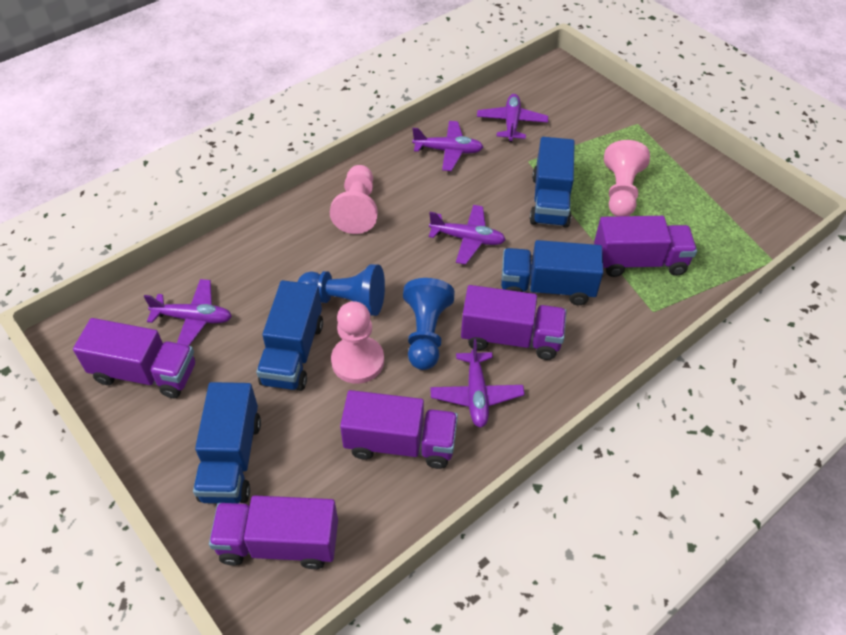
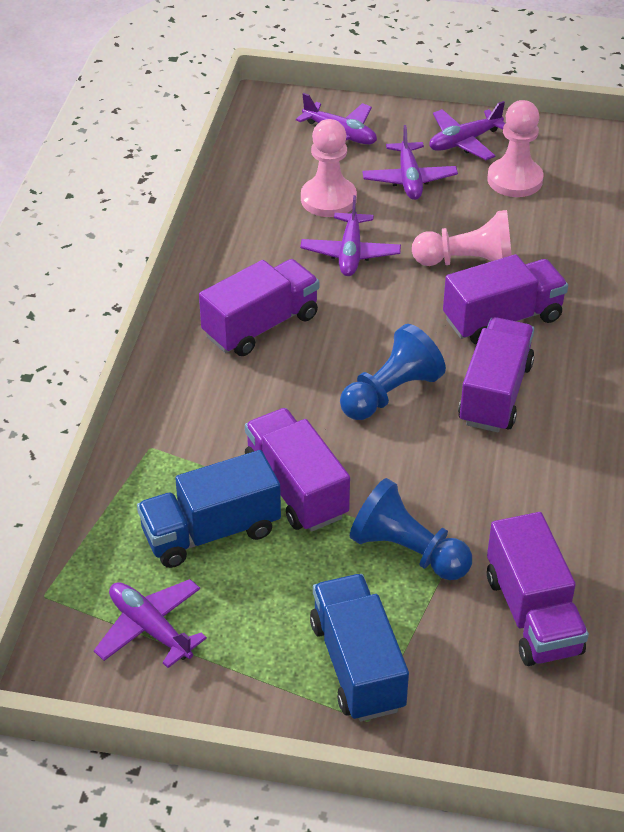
blue truck: 4 -> 2

